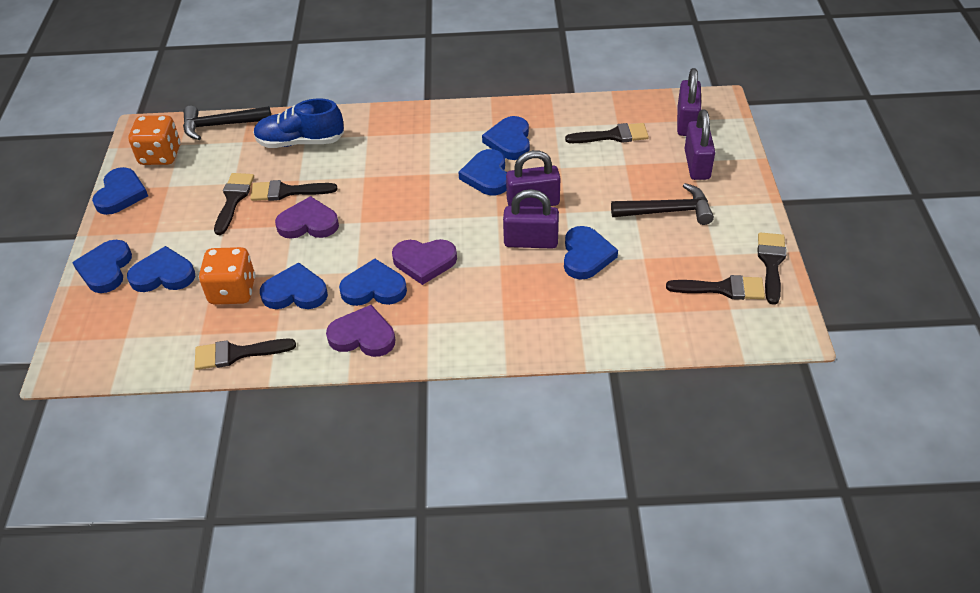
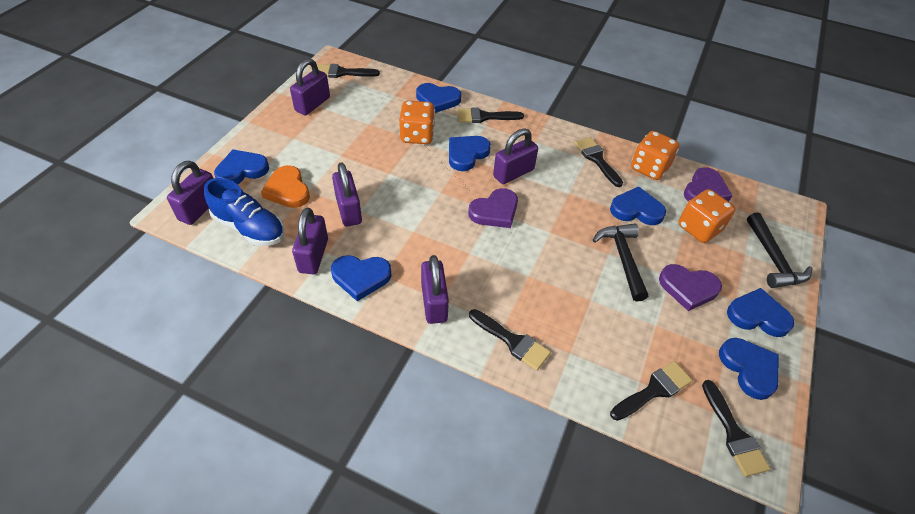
blue heart: 8 -> 7
orange dice: 2 -> 3
orange heart: 0 -> 1
purple padlock: 4 -> 6

